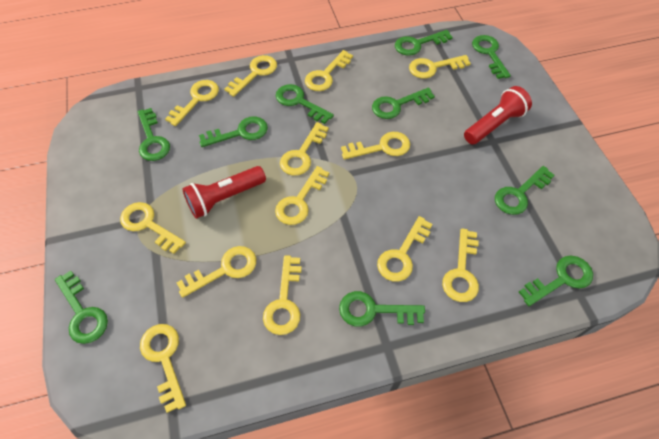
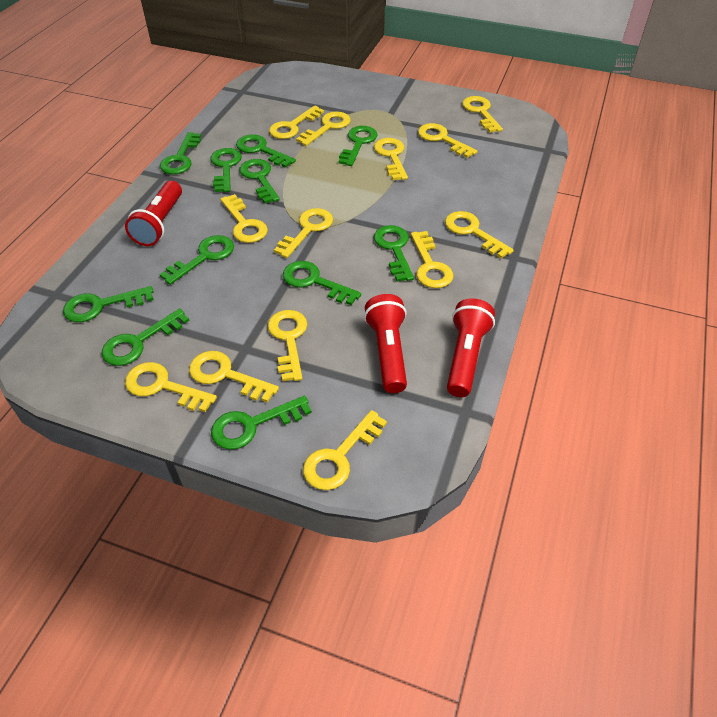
green key: 10 -> 11
red flashlight: 2 -> 3

